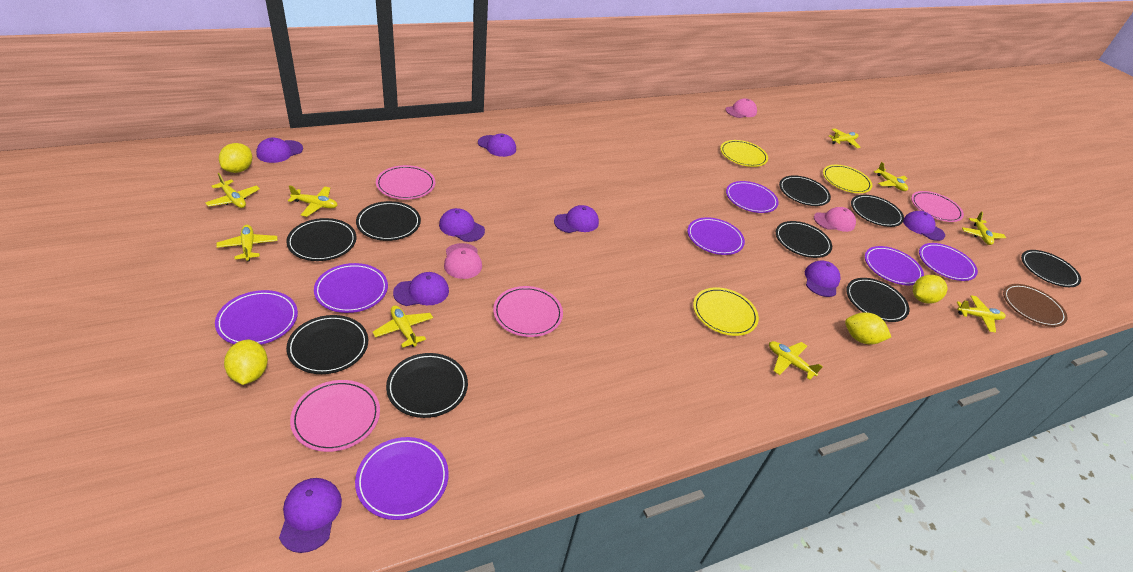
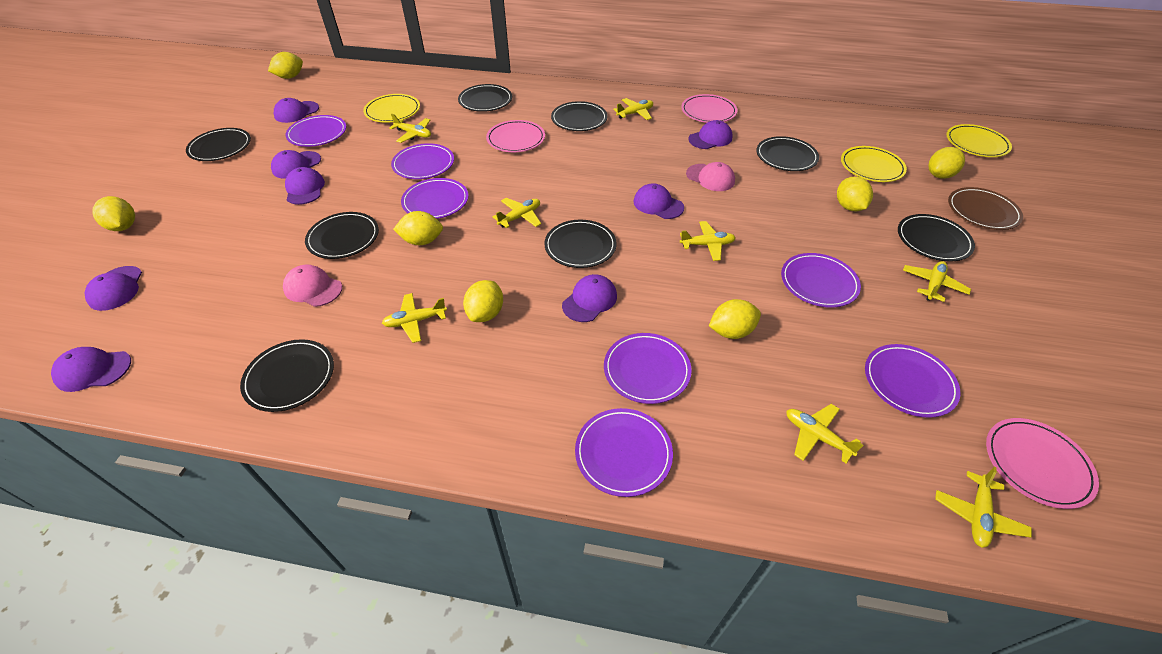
black plate: 9 -> 8
pink cap: 3 -> 2
pink plate: 4 -> 3
yellow lemon: 4 -> 7
yellow plane: 9 -> 8

